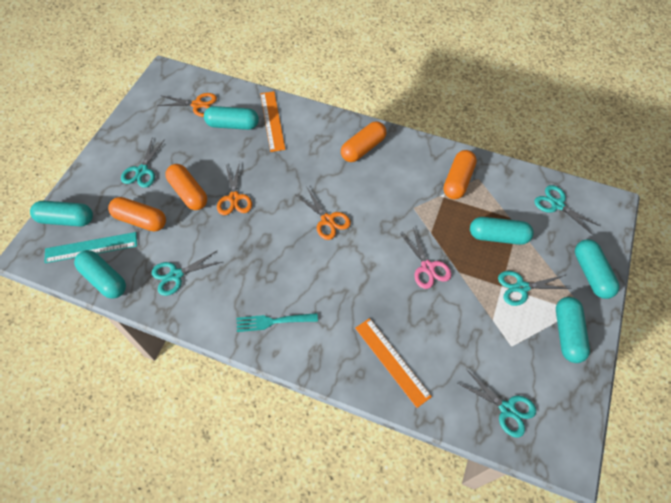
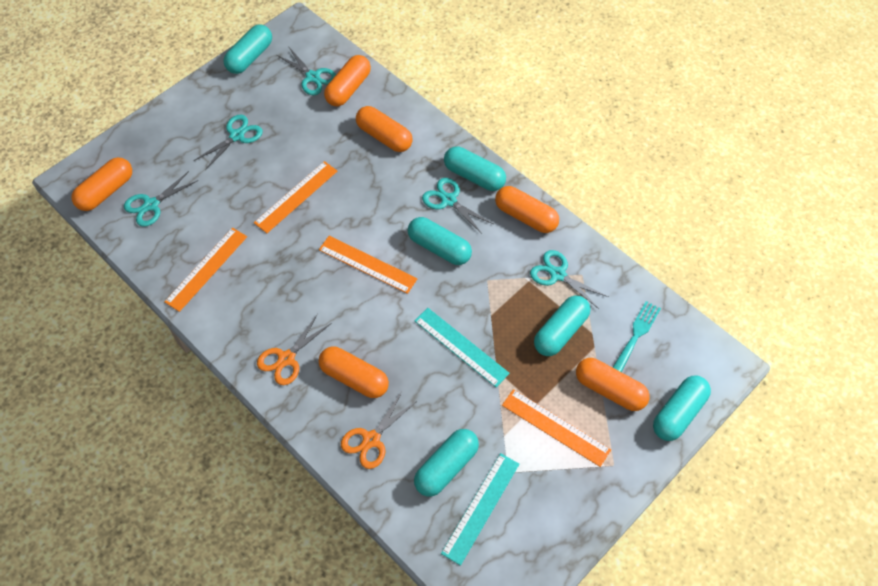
orange capsule: 4 -> 6
orange ruler: 2 -> 4
orange scissors: 3 -> 2
pink scissors: 1 -> 0
turquoise ruler: 1 -> 2

